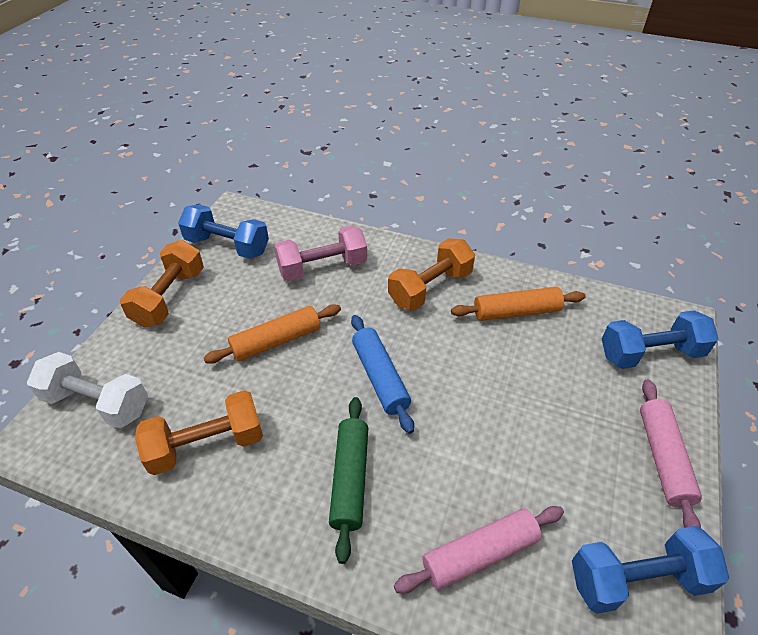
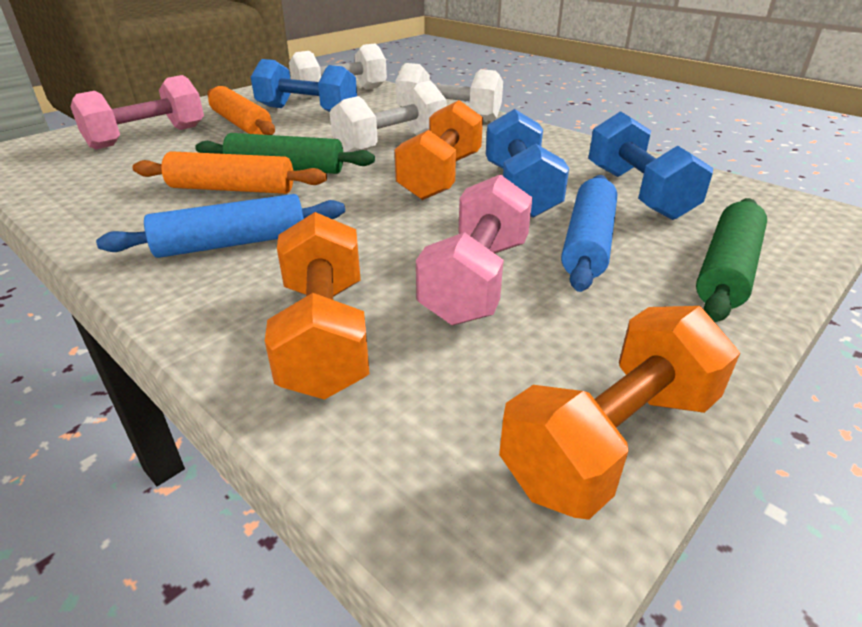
blue rolling pin: 1 -> 2
green rolling pin: 1 -> 2
pink dumbbell: 1 -> 2
pink rolling pin: 2 -> 0
white dumbbell: 1 -> 3

